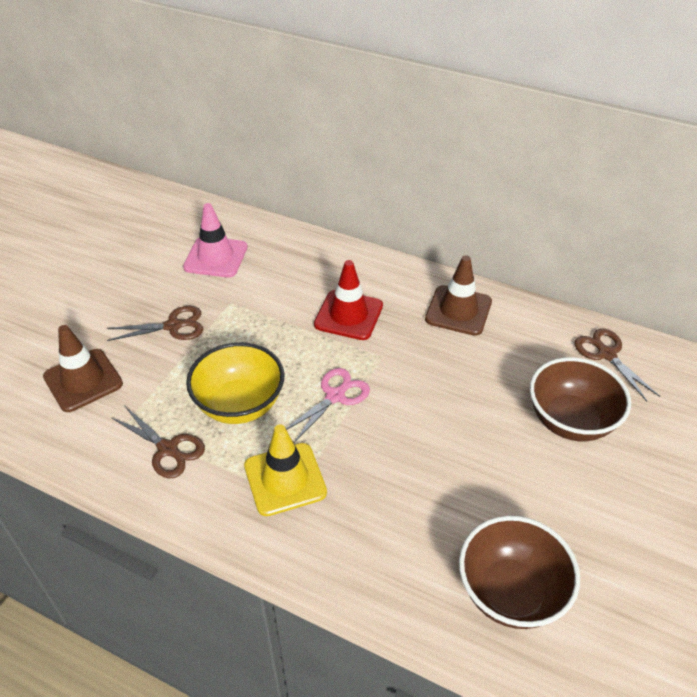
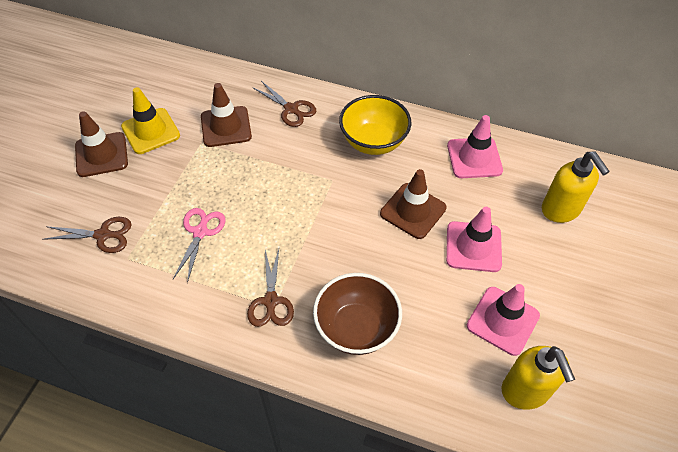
brown bowl: 2 -> 1
brown traffic cone: 2 -> 3
pink traffic cone: 1 -> 3
red traffic cone: 1 -> 0
yellow soap dispenser: 0 -> 2

